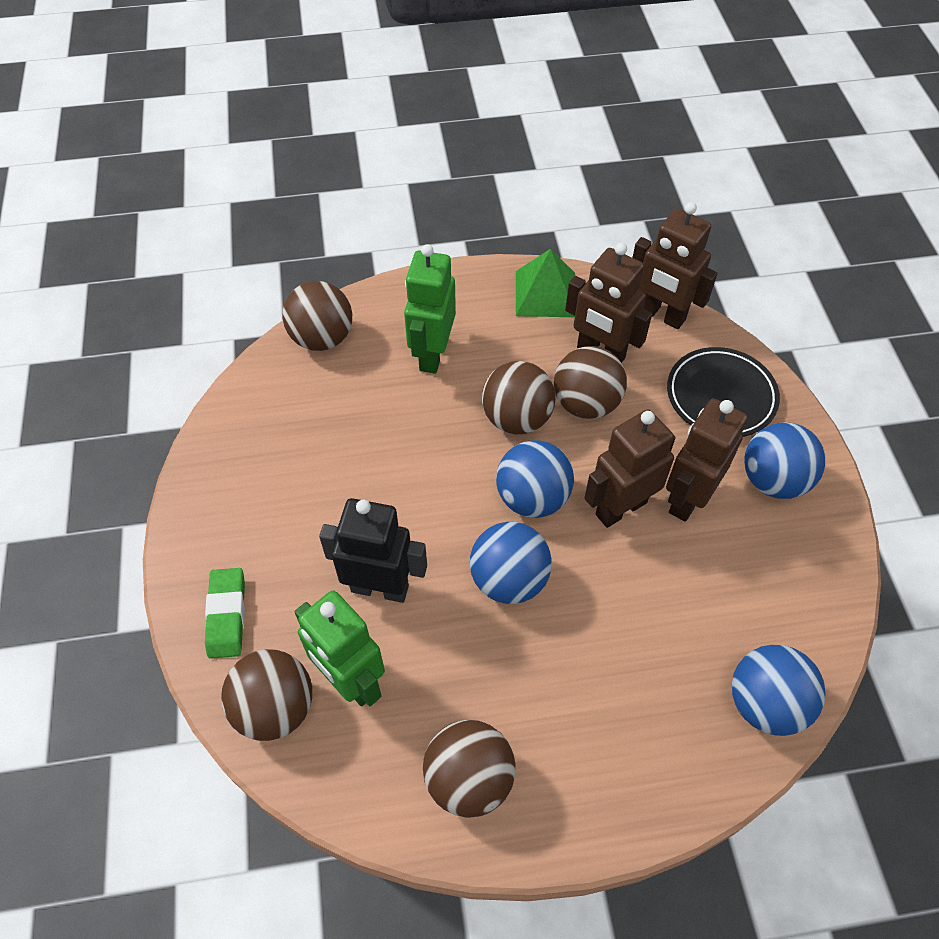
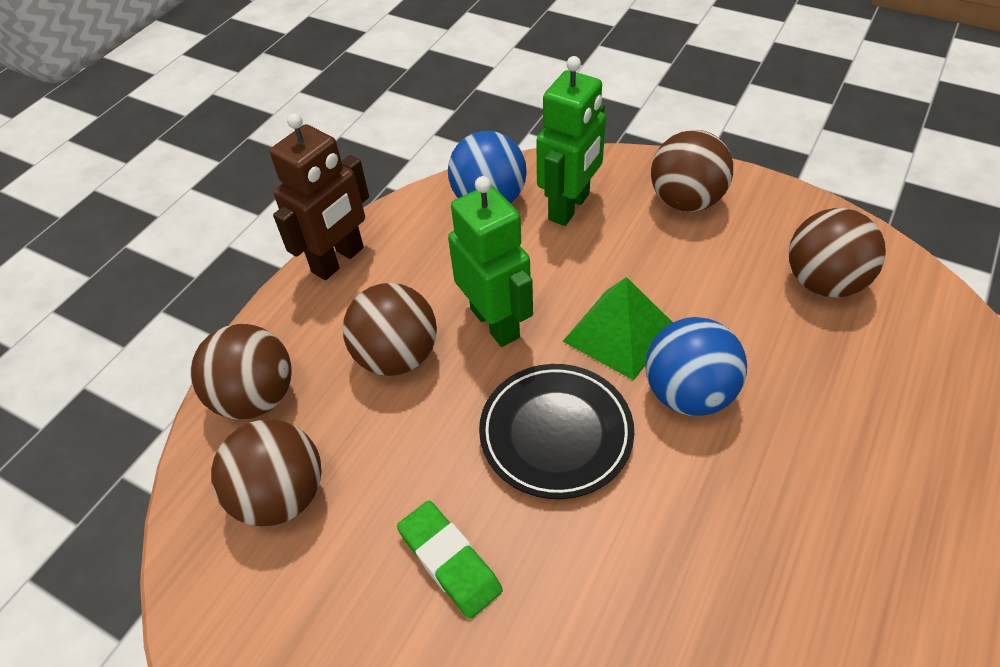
black robot: 1 -> 0
blue ball: 4 -> 2
brown robot: 4 -> 1

